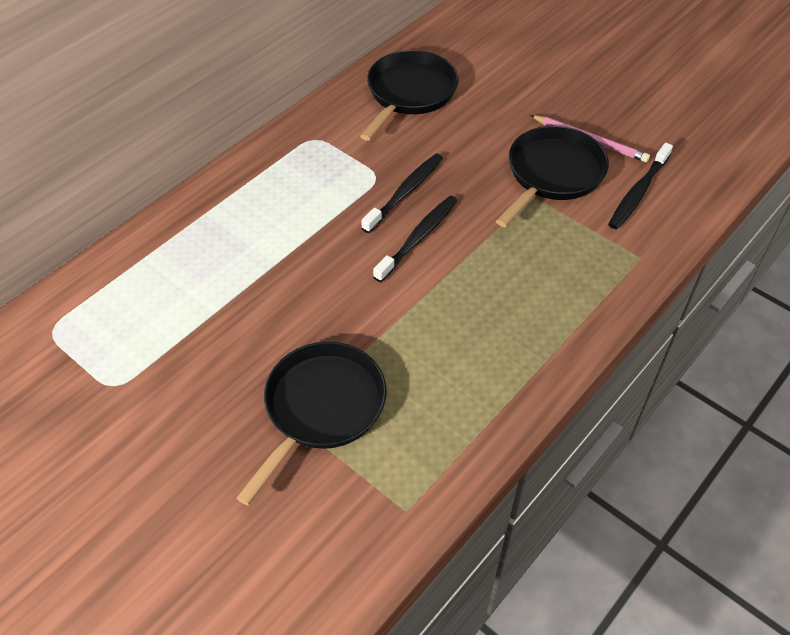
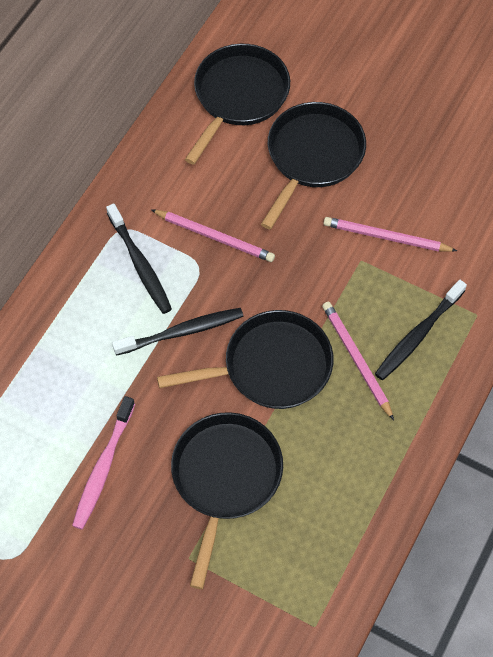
black pan: 3 -> 4
pink pencil: 1 -> 3
pink toothbrush: 0 -> 1

